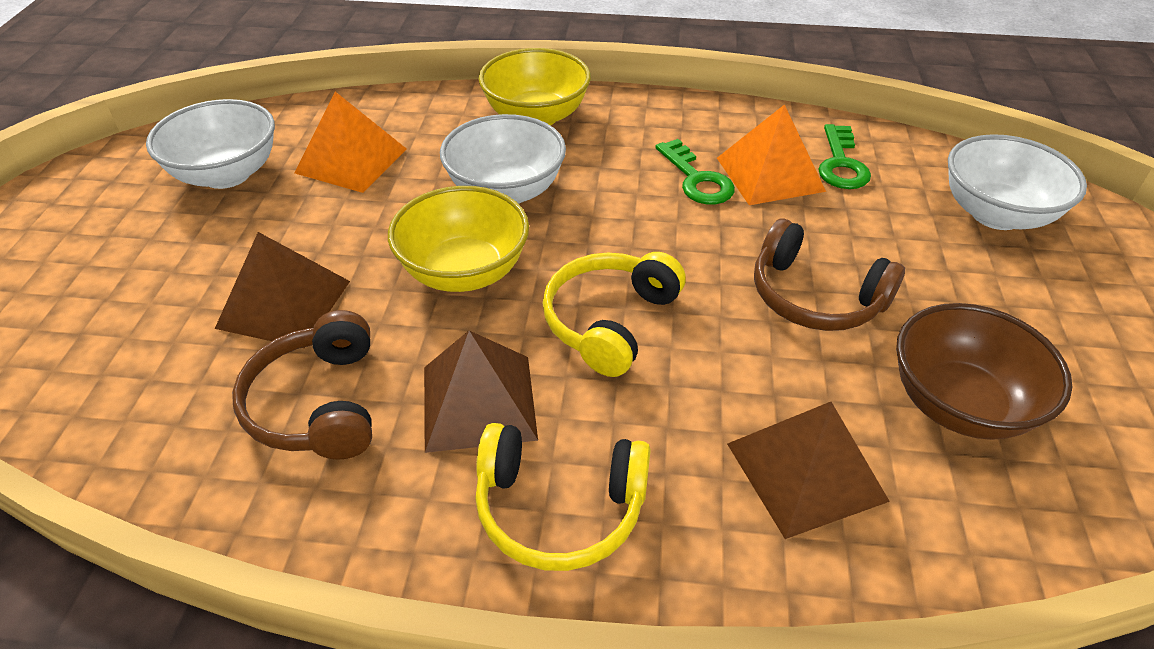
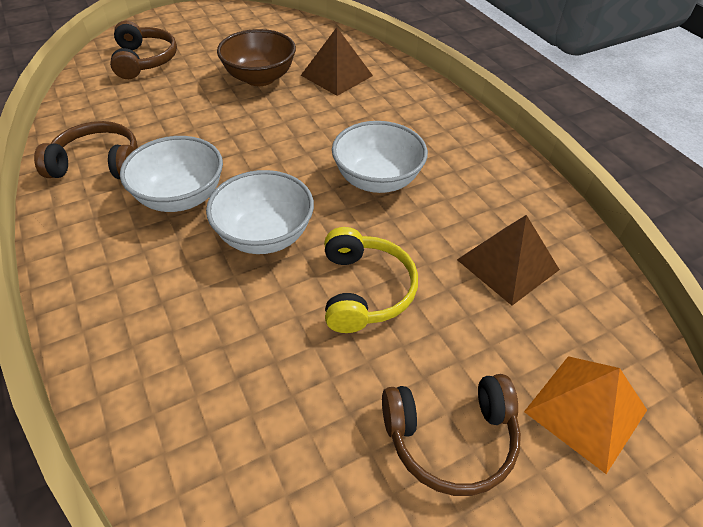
brown headphones: 2 -> 3
brown pyramid: 3 -> 2
green key: 2 -> 0
orange pyramid: 2 -> 1
yellow bowl: 2 -> 0
yellow headphones: 2 -> 1

